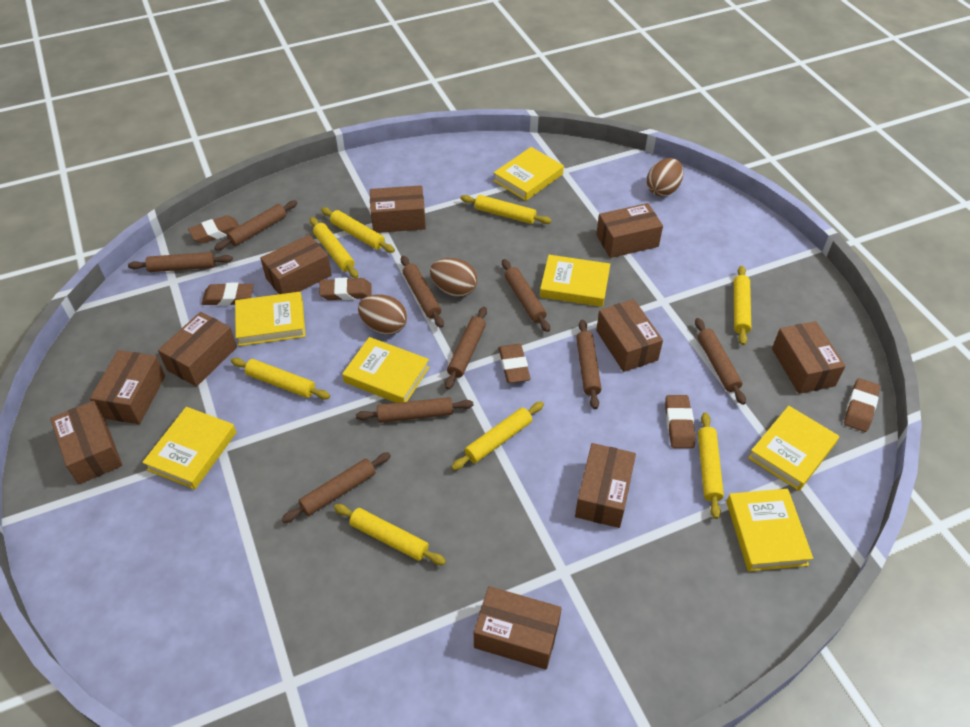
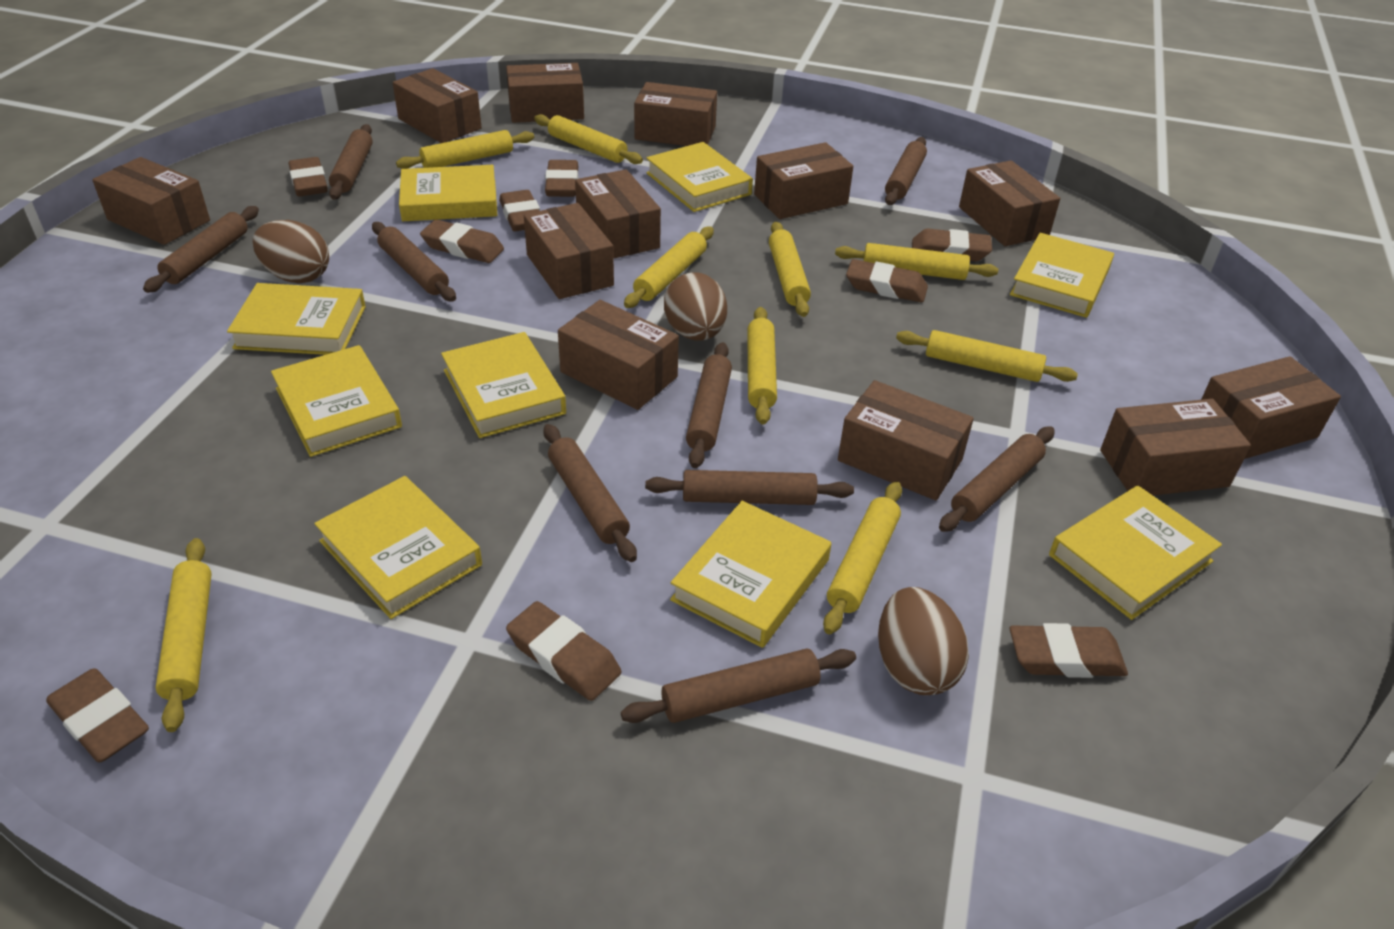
brown box: 10 -> 12
brown eraser: 6 -> 9
yellow book: 7 -> 9
yellow rolling pin: 8 -> 9

